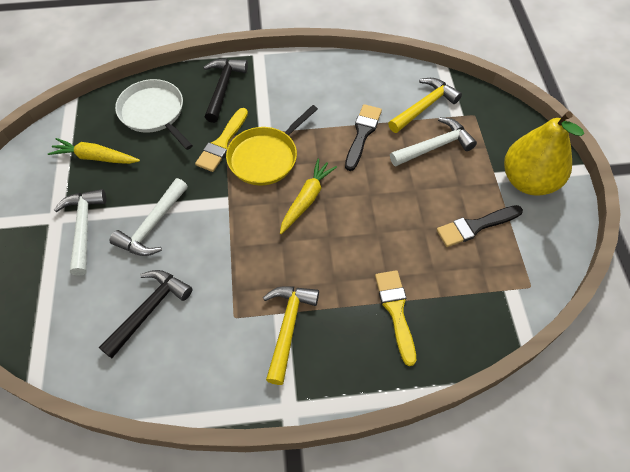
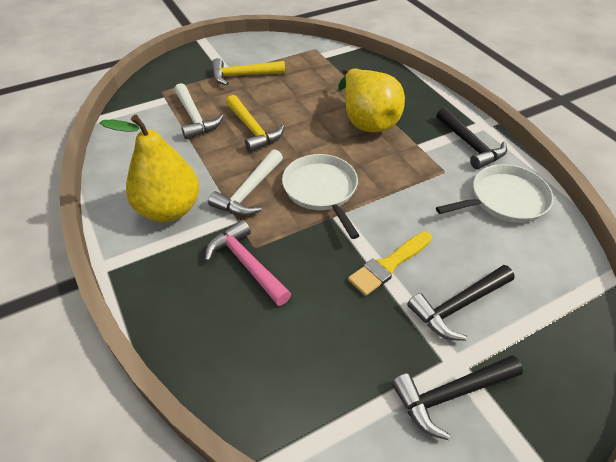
black brush: 2 -> 0
black hammer: 2 -> 3
pink hammer: 0 -> 1
white hammer: 3 -> 2
white pan: 1 -> 2
yellow brush: 2 -> 1
yellow carrot: 2 -> 0
yellow pan: 1 -> 0
yellow pear: 1 -> 2

